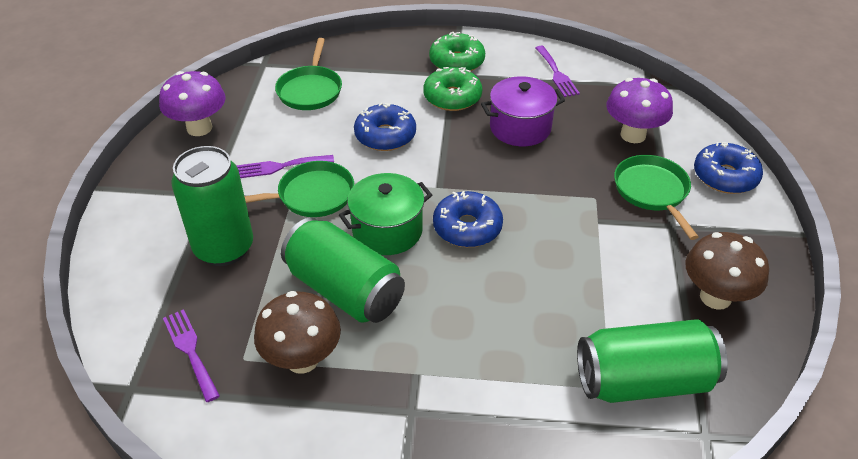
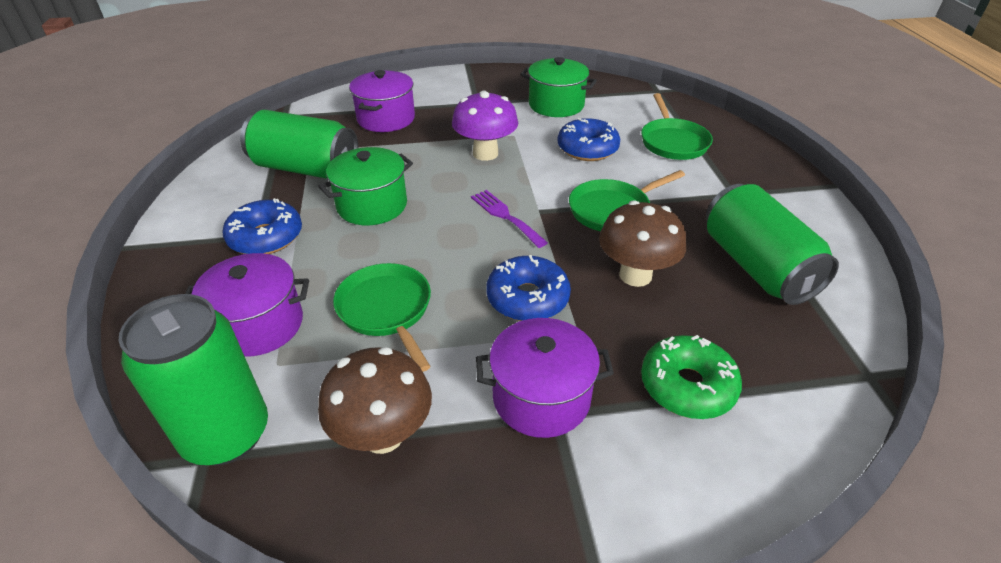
green donut: 2 -> 1
green pot: 1 -> 2
purple fork: 3 -> 1
purple mushroom: 2 -> 1
purple pot: 1 -> 3

